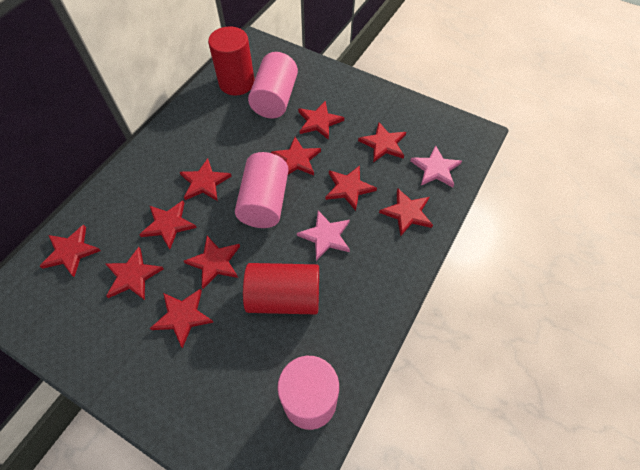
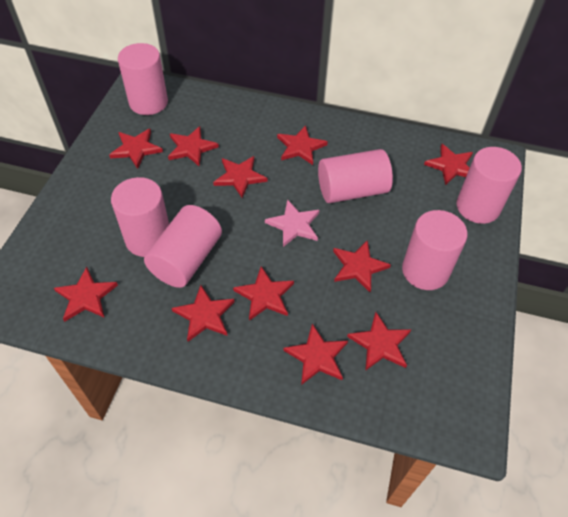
pink cylinder: 3 -> 6
pink star: 2 -> 1
red cylinder: 2 -> 0

